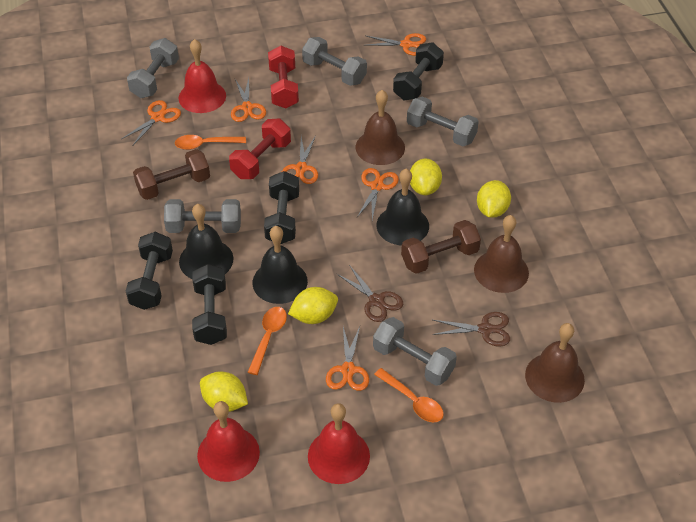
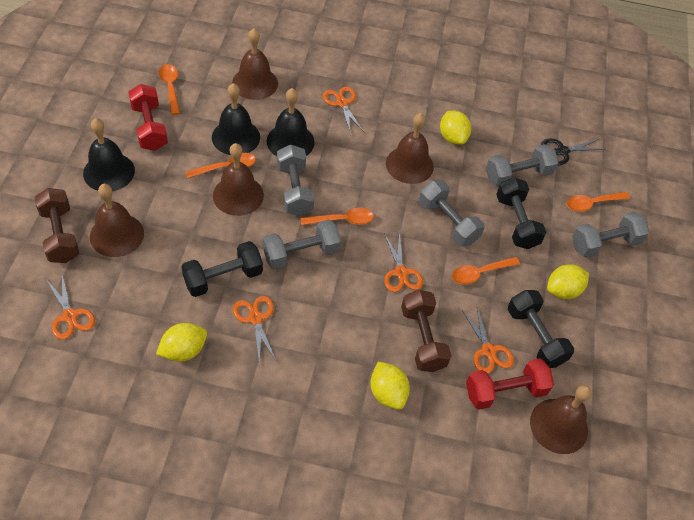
black dumbbell: 4 -> 3
black scissors: 0 -> 1
brown bell: 3 -> 5
brown scissors: 2 -> 0
orange scissors: 6 -> 5
orange spoon: 3 -> 5
red bell: 3 -> 0

